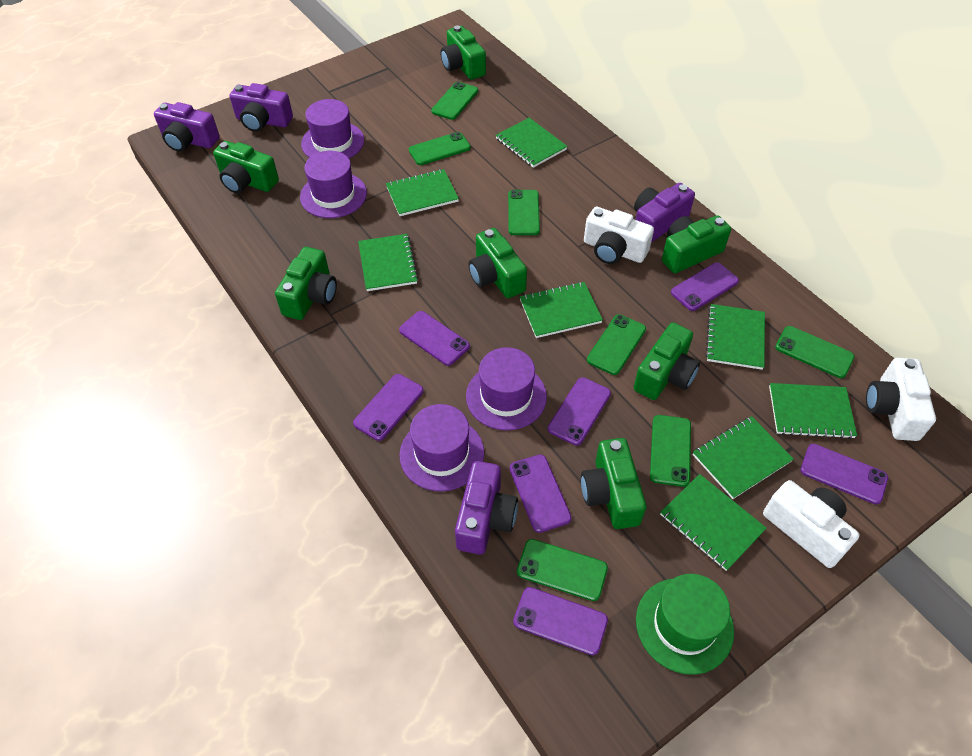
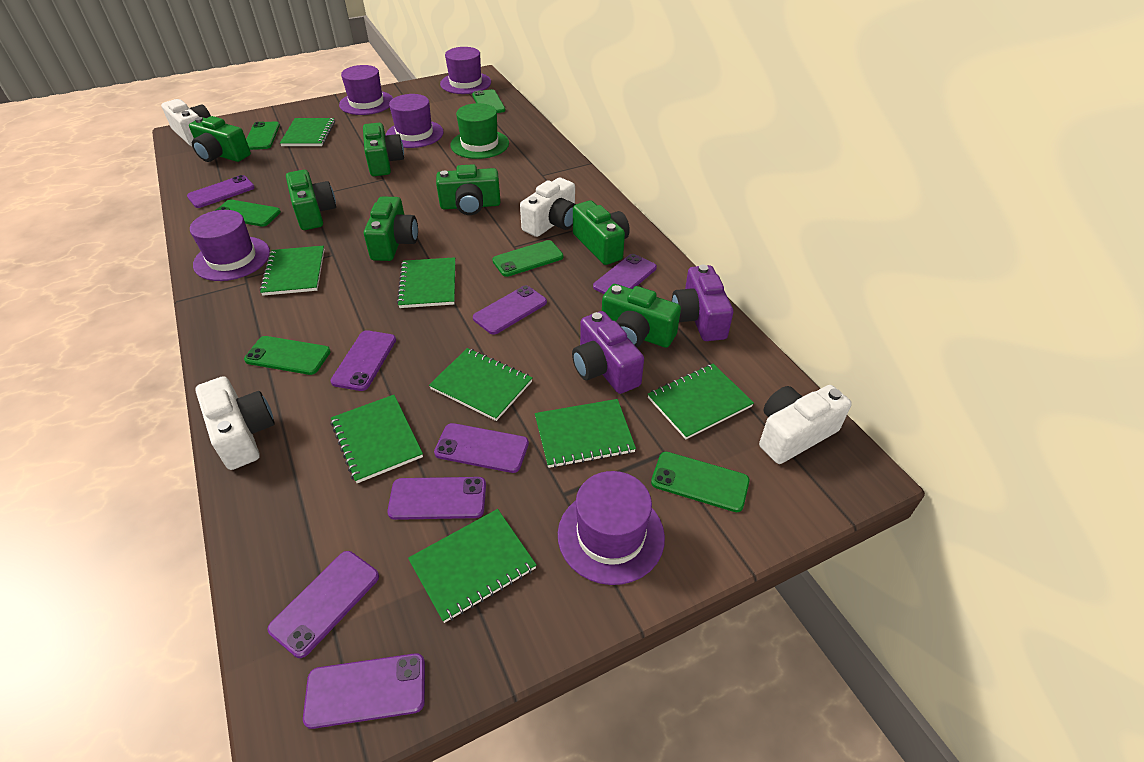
green phone: 7 -> 6
purple camera: 4 -> 2
purple hat: 4 -> 5
purple phone: 7 -> 8
white camera: 3 -> 4

